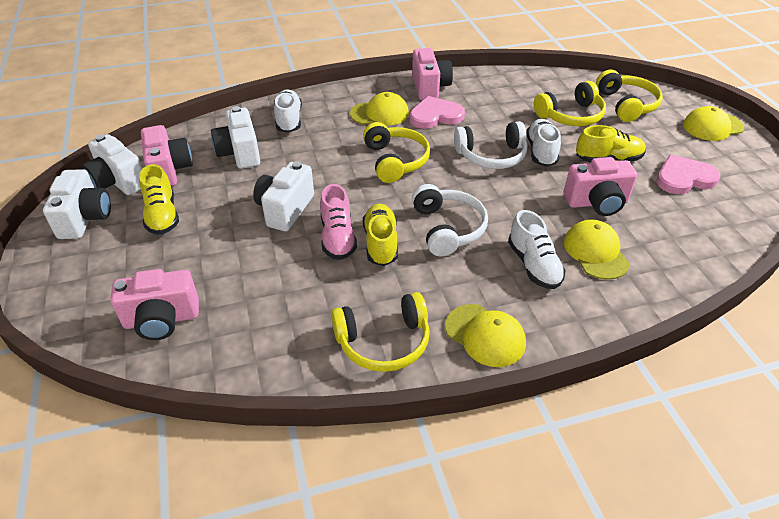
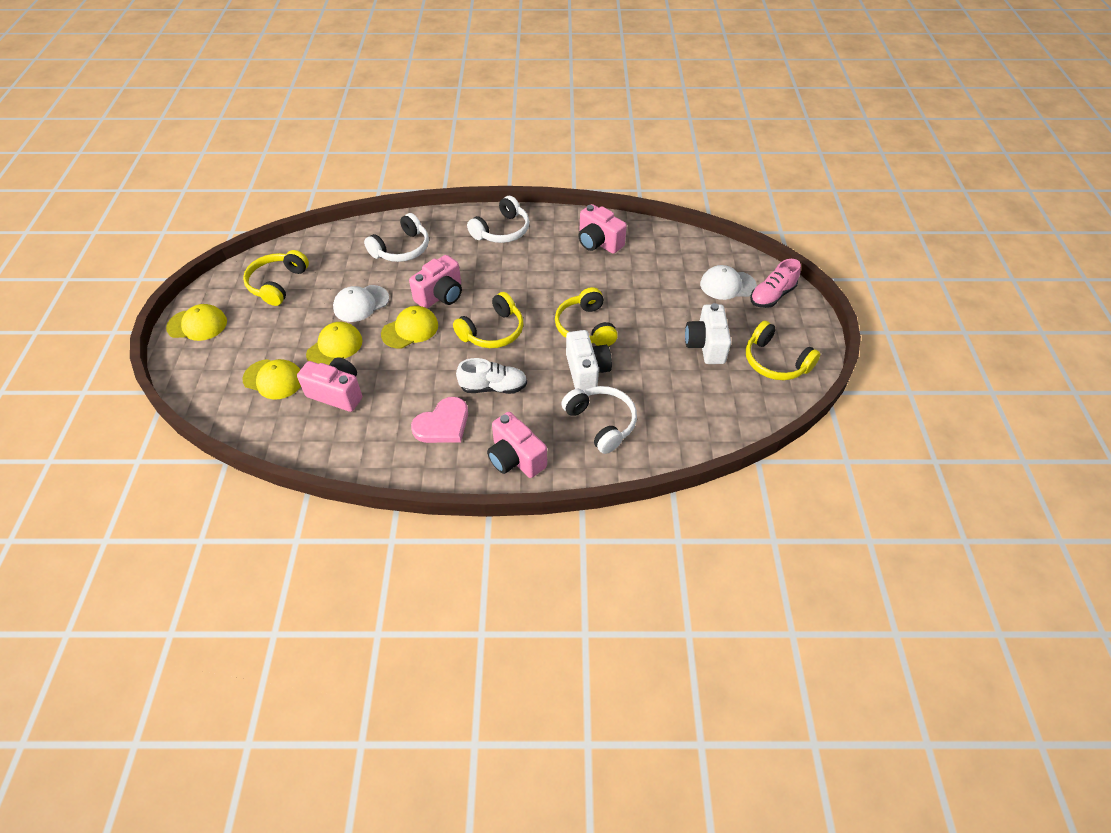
pink heart: 2 -> 1
white camera: 4 -> 2
white cap: 0 -> 2
white headphones: 2 -> 3
white shoe: 3 -> 1
yellow shoe: 3 -> 0

